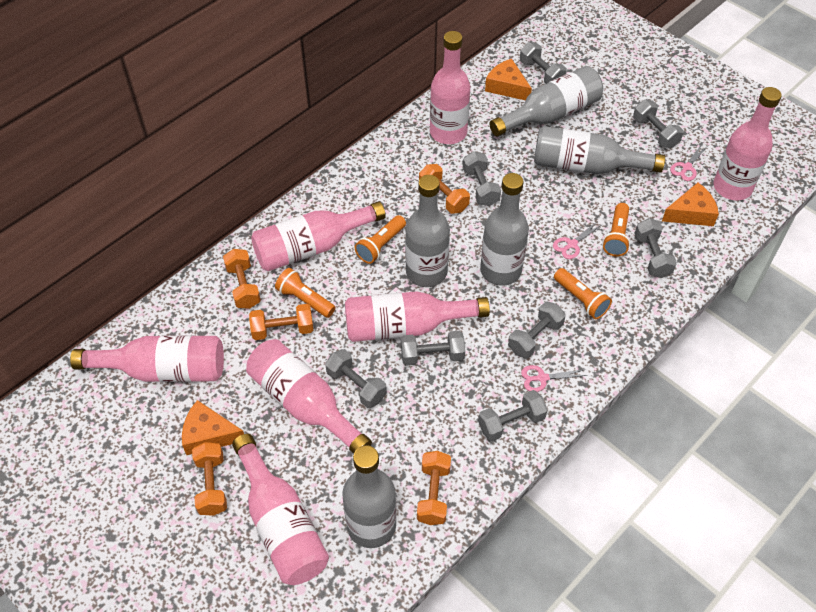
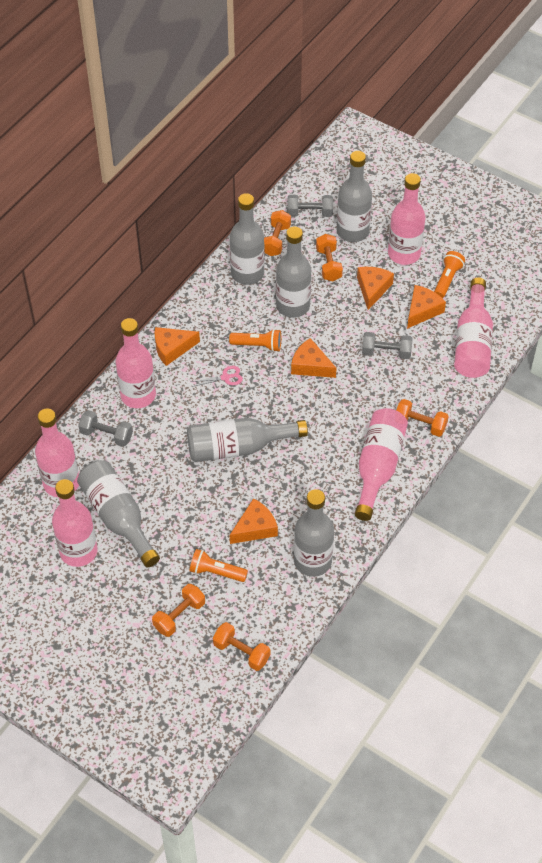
grey bottle: 5 -> 6
grey dumbbell: 8 -> 3
orange cheese: 3 -> 5
orange flashlight: 4 -> 3
pink bottle: 7 -> 6
pink scissors: 3 -> 1

